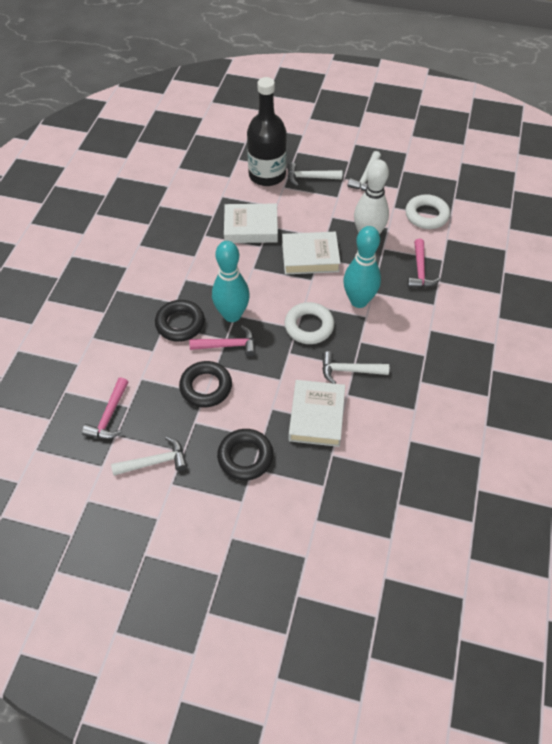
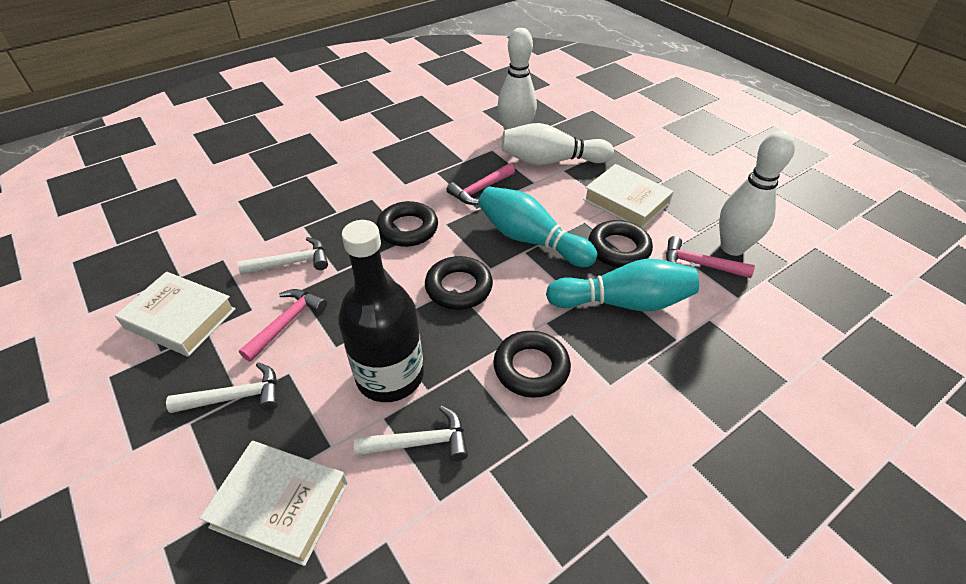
black ring: 3 -> 4
white bowling pin: 1 -> 3
white hammer: 4 -> 3
white ring: 2 -> 0

